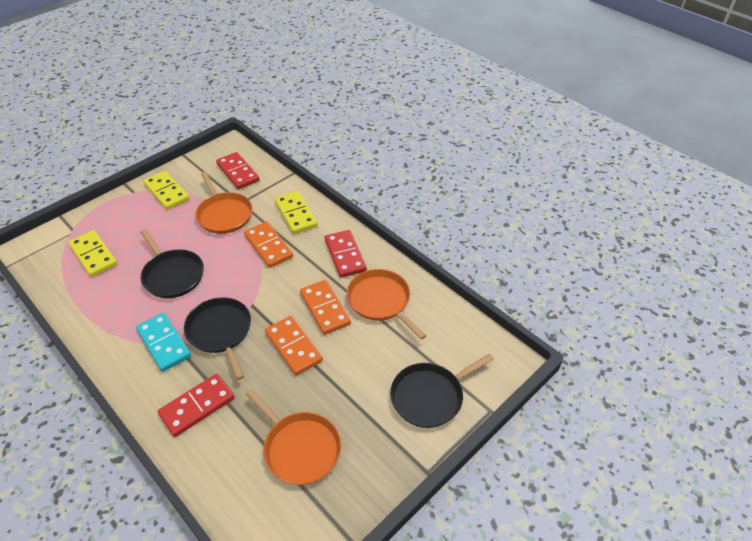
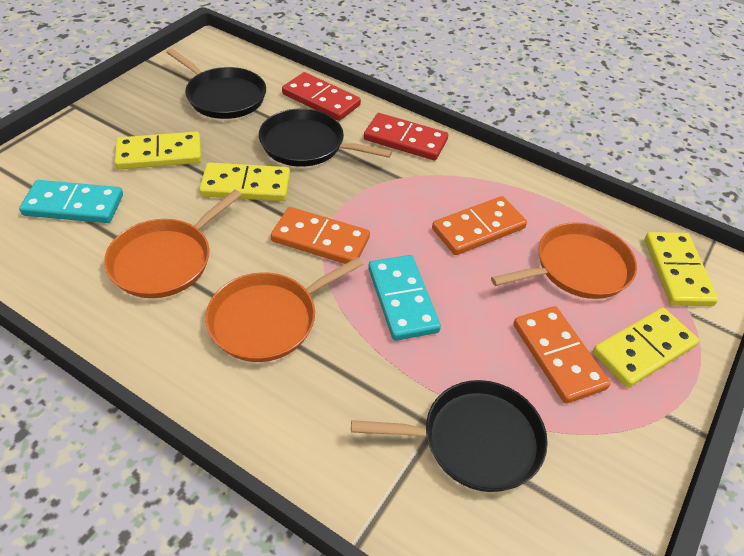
red domino: 3 -> 2
turquoise domino: 1 -> 2
yellow domino: 3 -> 4

